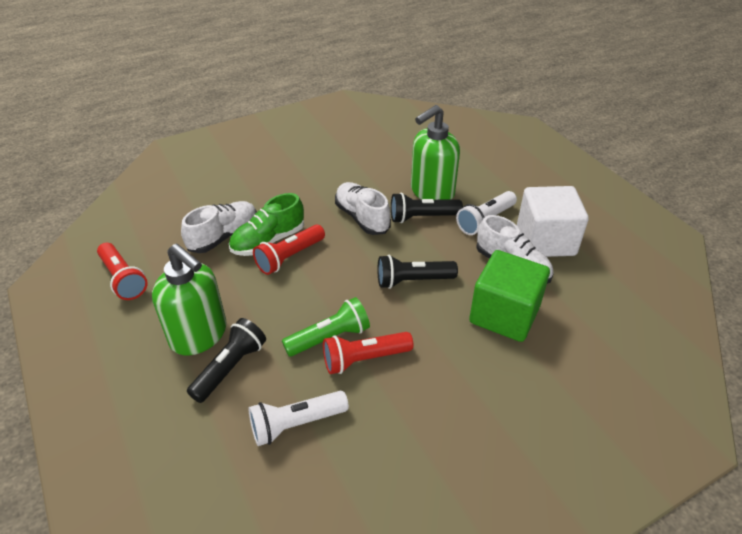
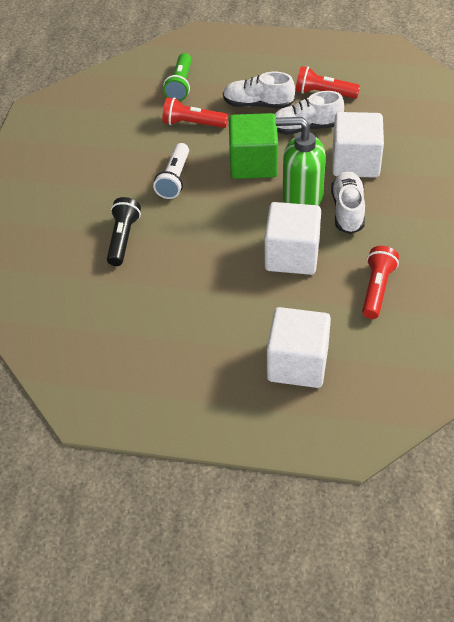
black flashlight: 3 -> 1
green shoe: 1 -> 0
green soap dispenser: 2 -> 1
white cube: 1 -> 3
white flashlight: 2 -> 1

